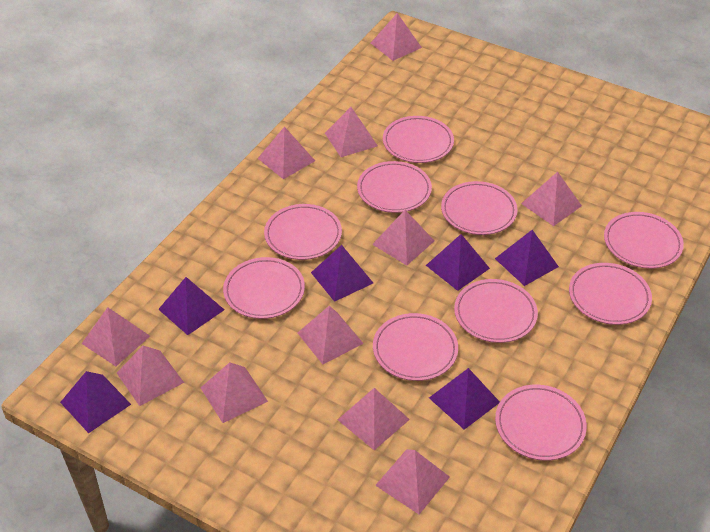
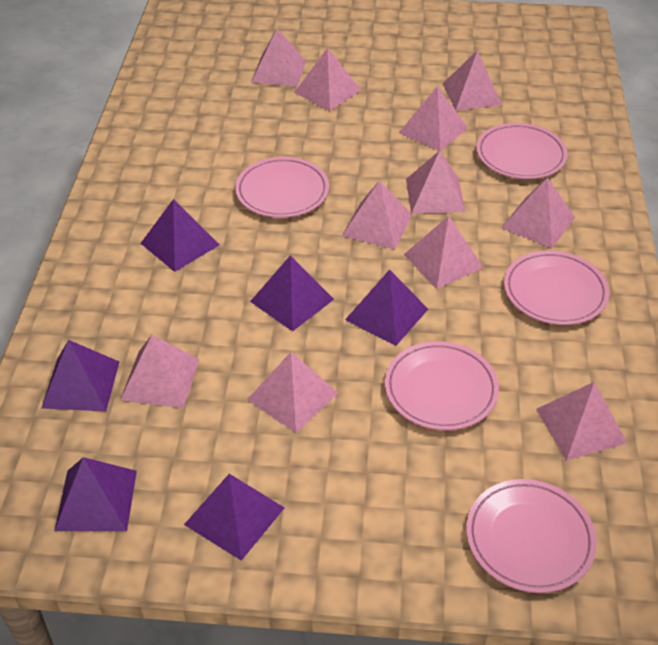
pink plate: 10 -> 5

